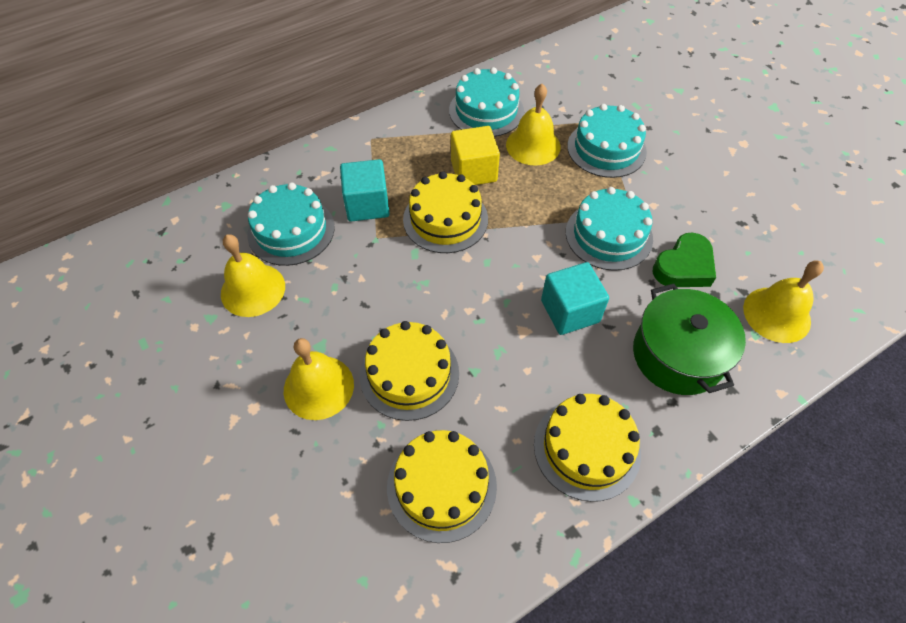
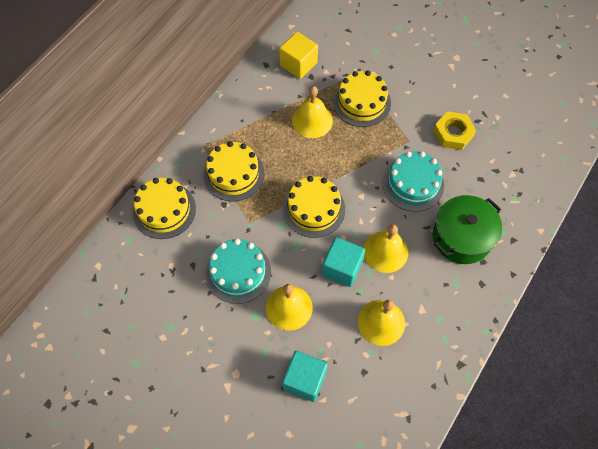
green heart: 1 -> 0
turquoise cake: 4 -> 2
yellow nut: 0 -> 1

